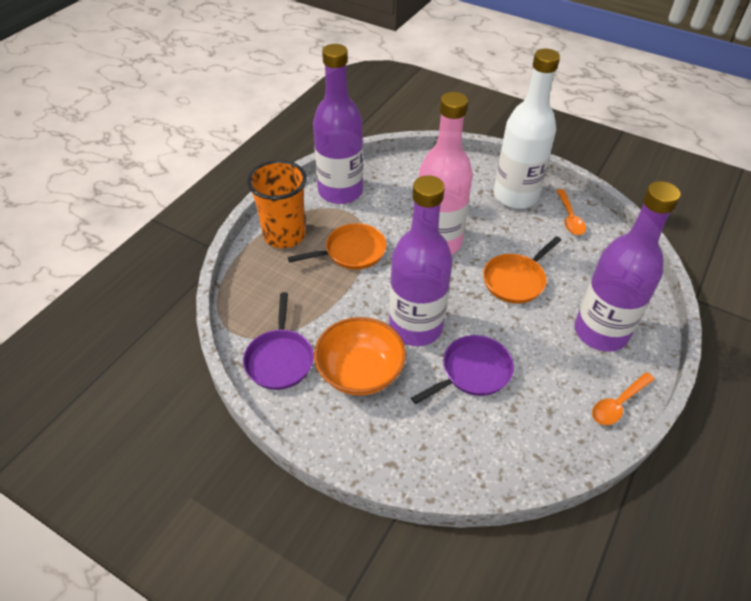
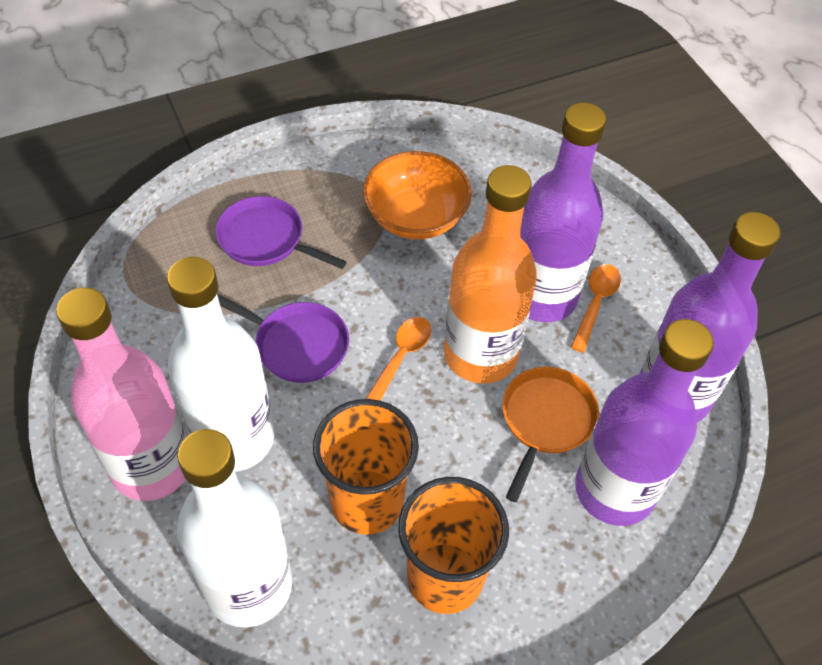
orange bottle: 0 -> 1
orange cup: 1 -> 2
orange pan: 2 -> 1
white bottle: 1 -> 2

